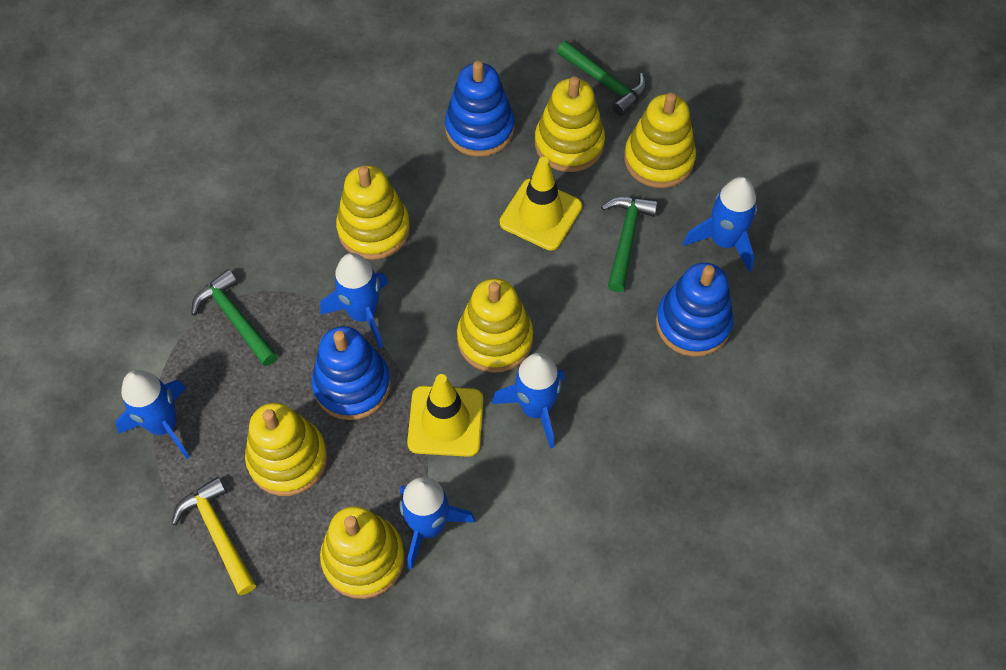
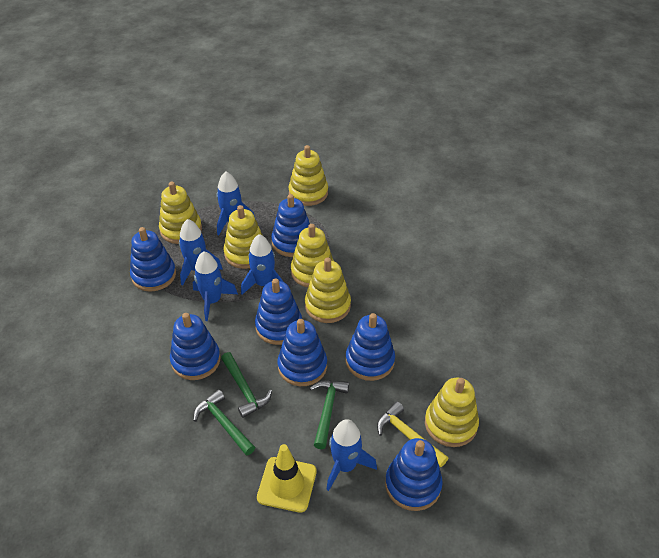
blue stacking toy: 3 -> 7
yellow traffic cone: 2 -> 1

